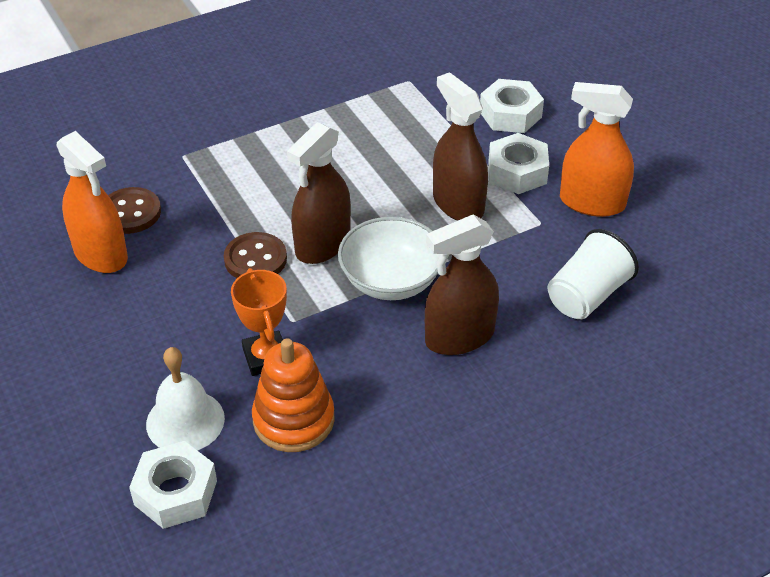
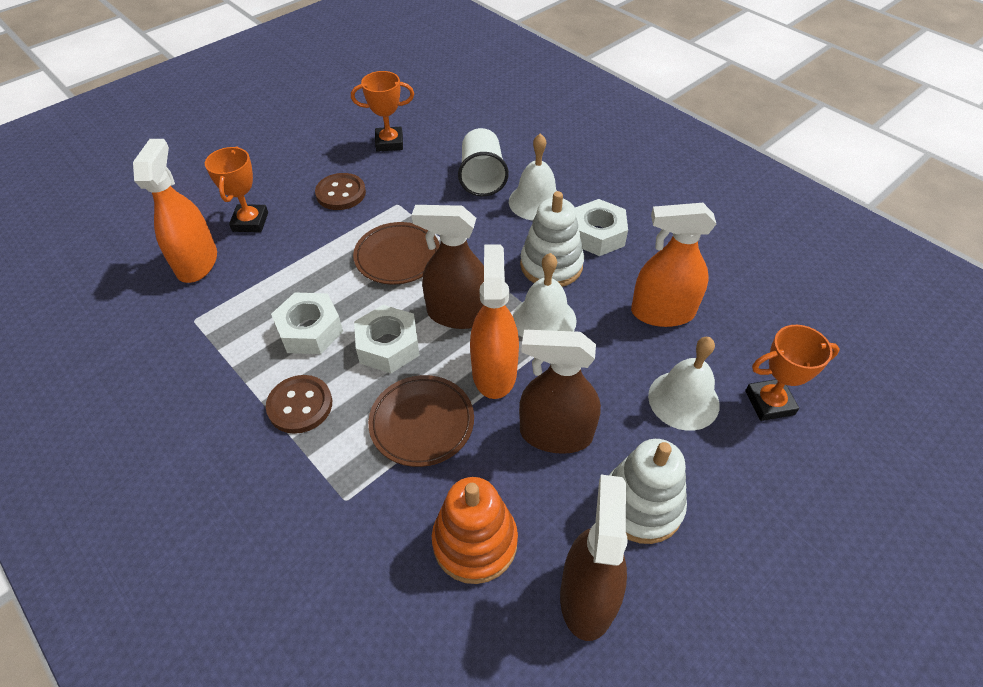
brown plate: 0 -> 2
orange spray bottle: 2 -> 3
orange trophy: 1 -> 3
white bell: 1 -> 3
white bowl: 1 -> 0
white stacking toy: 0 -> 2

